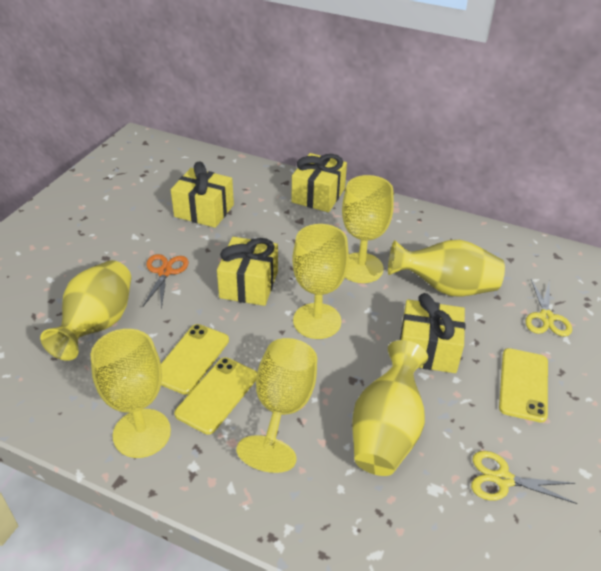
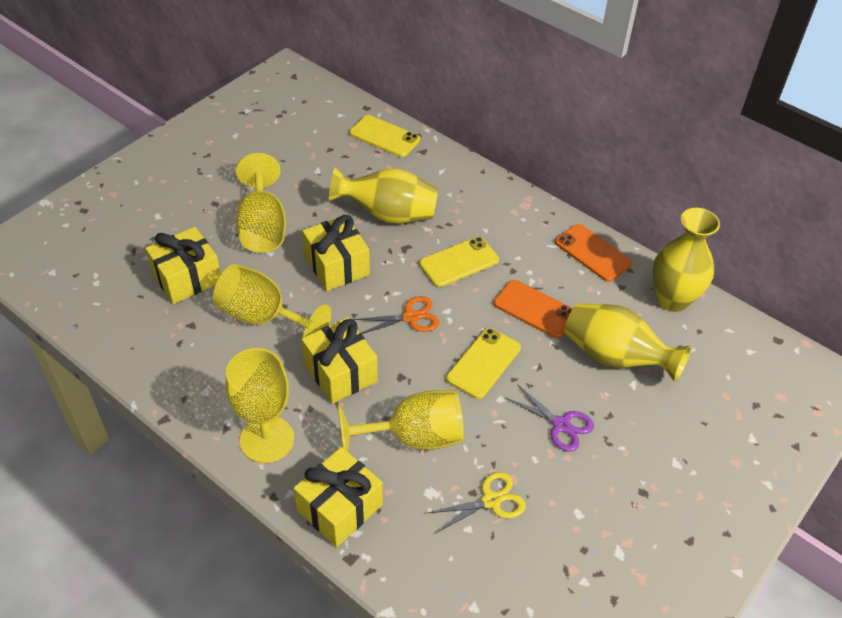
orange phone: 0 -> 2
purple scissors: 0 -> 1
yellow scissors: 2 -> 1

